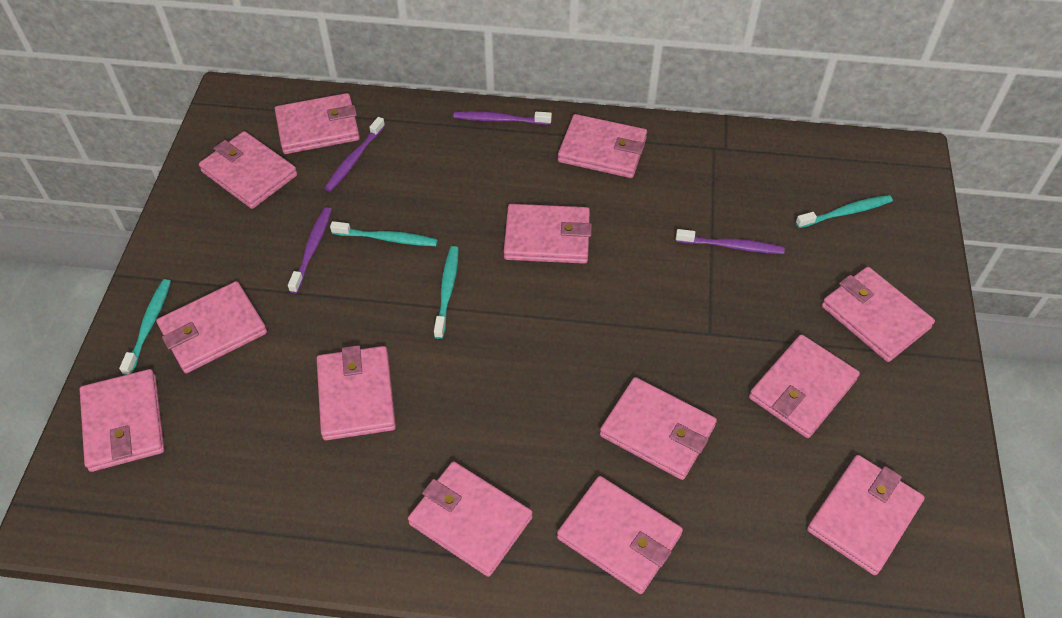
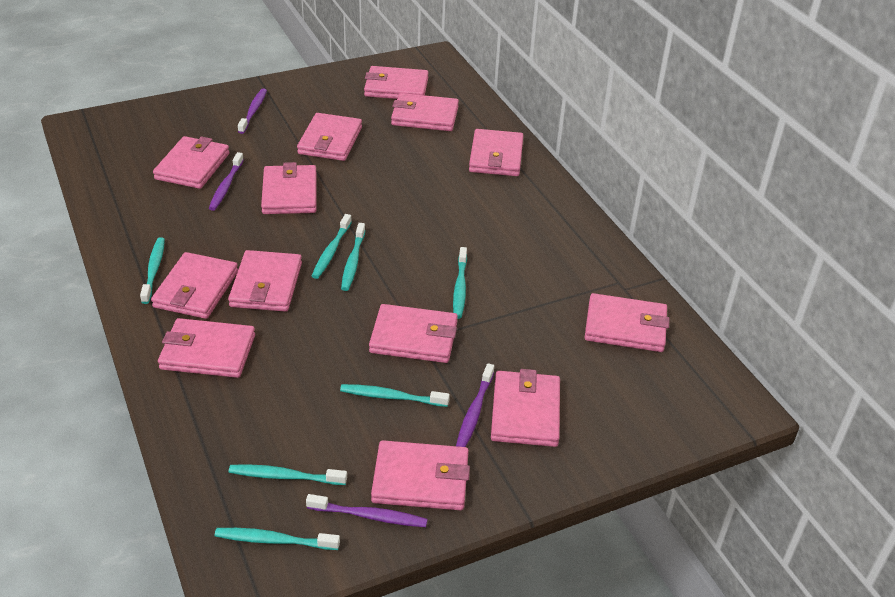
turquoise toothbrush: 4 -> 7

